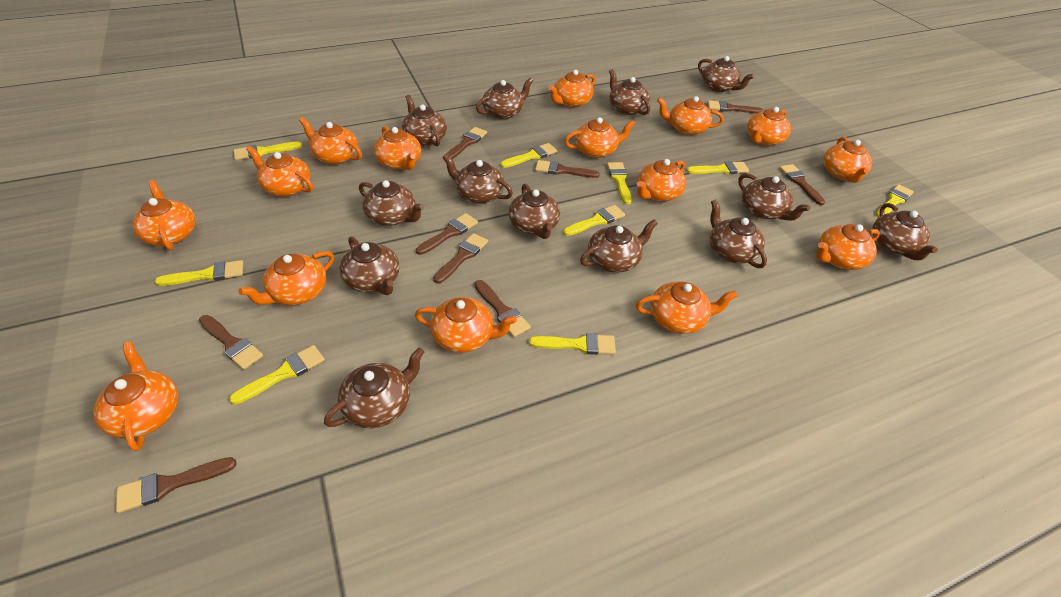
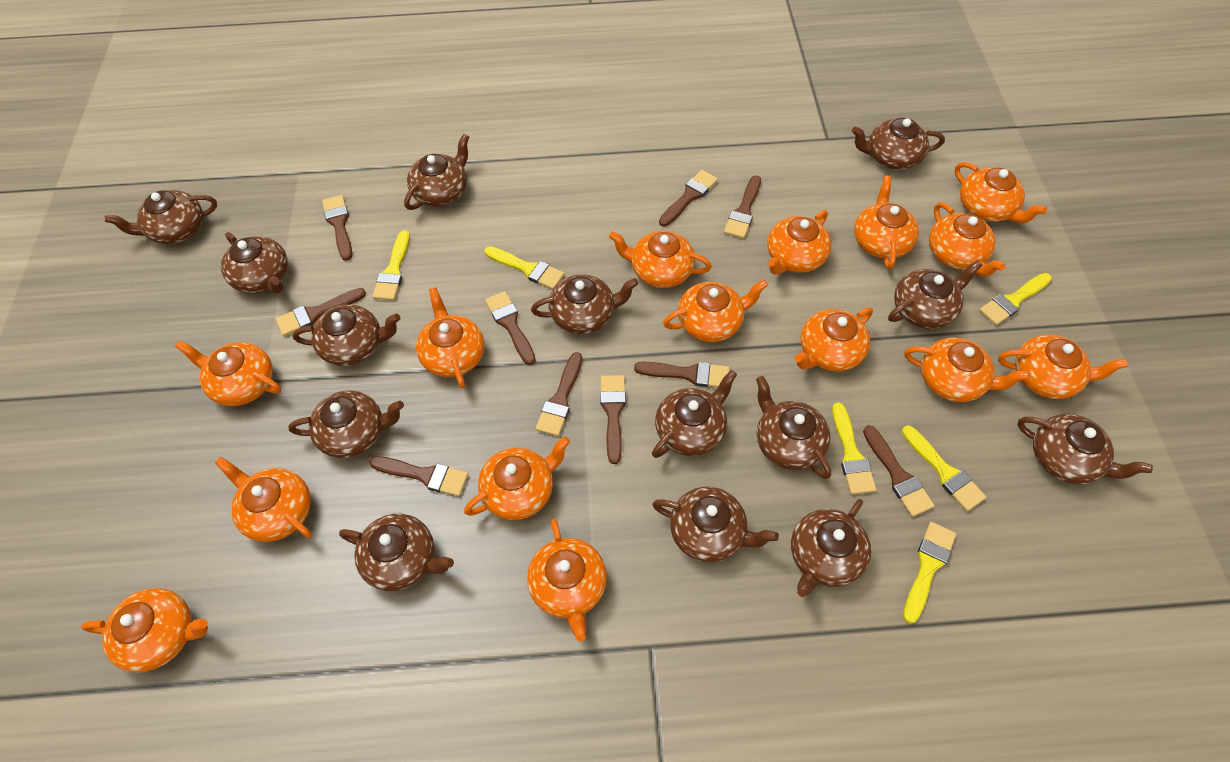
brown brush: 9 -> 10
brown teapot: 13 -> 14
yellow brush: 9 -> 6

